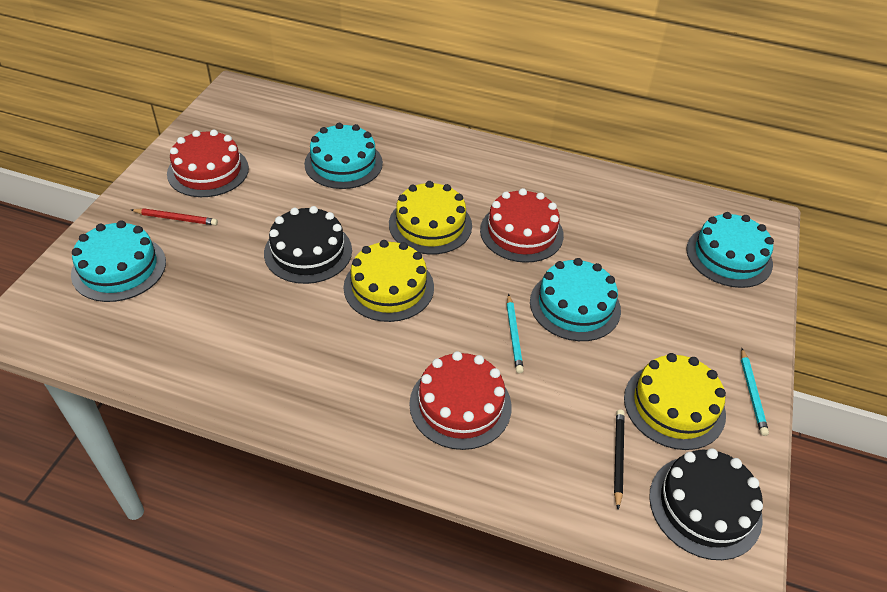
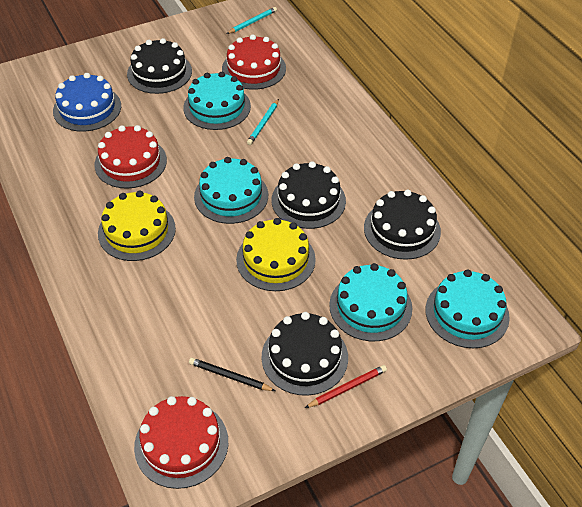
black cake: 2 -> 4
blue cake: 0 -> 1
yellow cake: 3 -> 2

